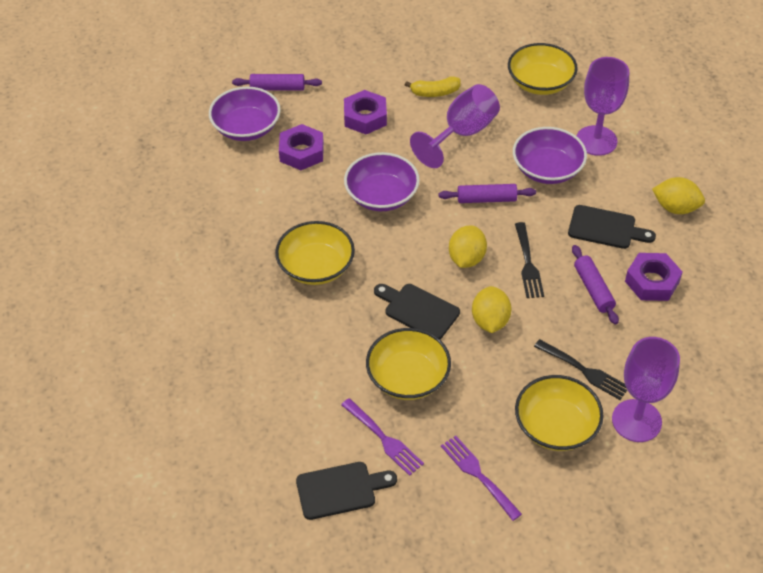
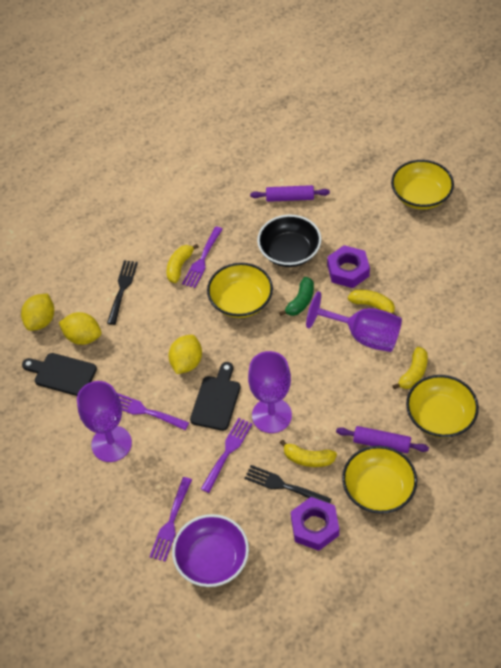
black bowl: 0 -> 1
black cutting board: 3 -> 2
green banana: 0 -> 1
purple bowl: 3 -> 1
purple fork: 2 -> 4
purple nut: 3 -> 2
purple rolling pin: 3 -> 2
yellow banana: 1 -> 4

